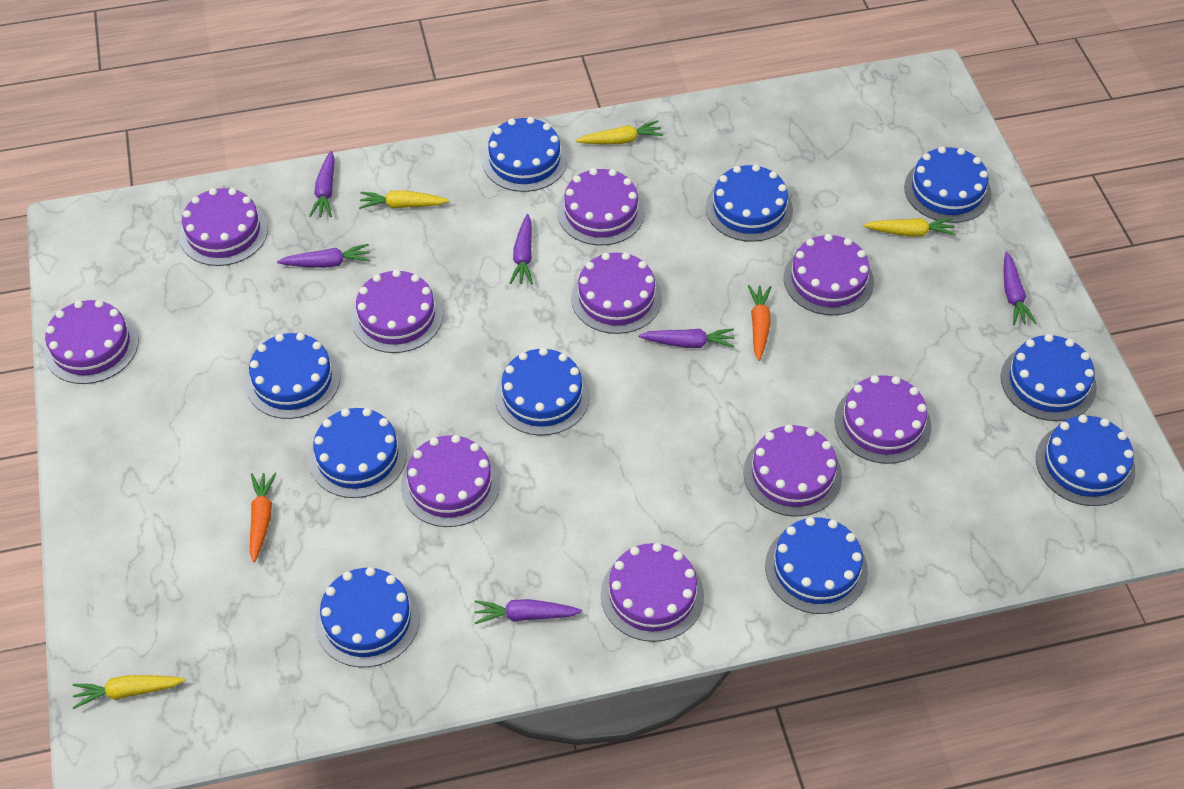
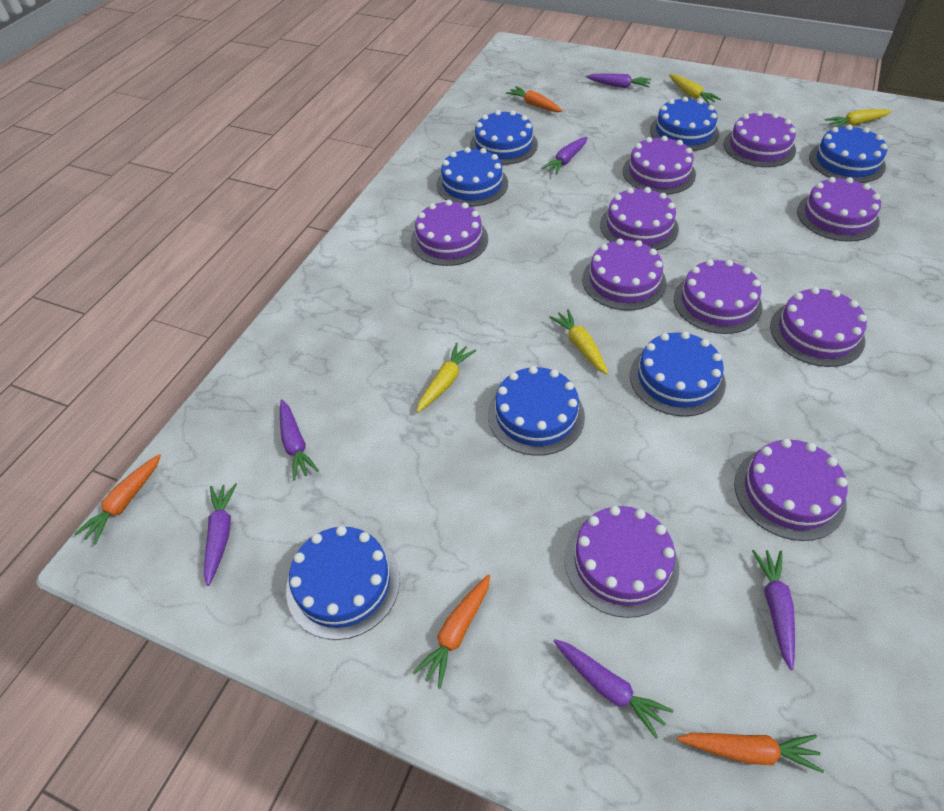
blue cake: 10 -> 7
orange carrot: 2 -> 4

